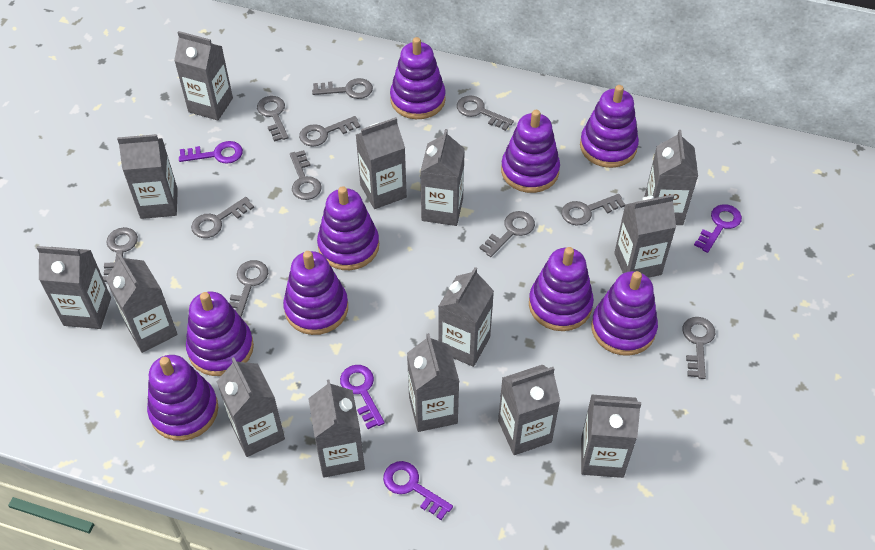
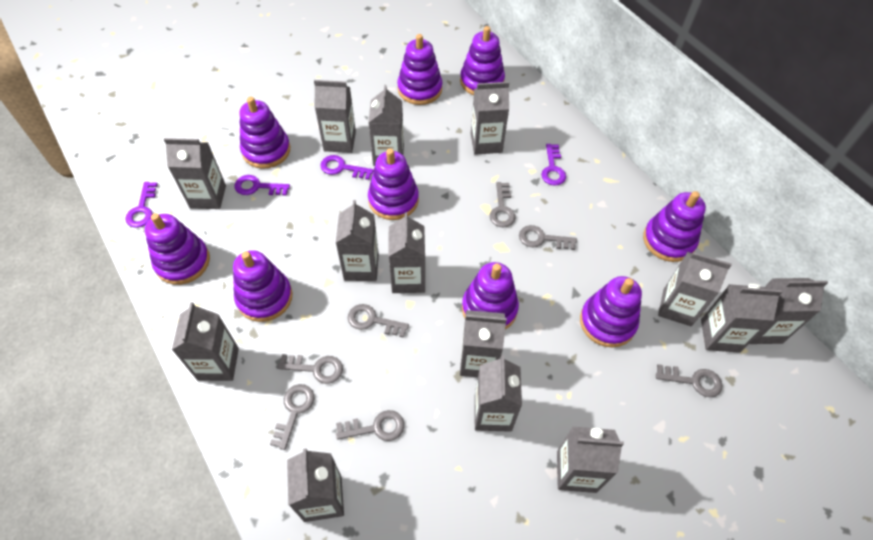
grey key: 11 -> 7

